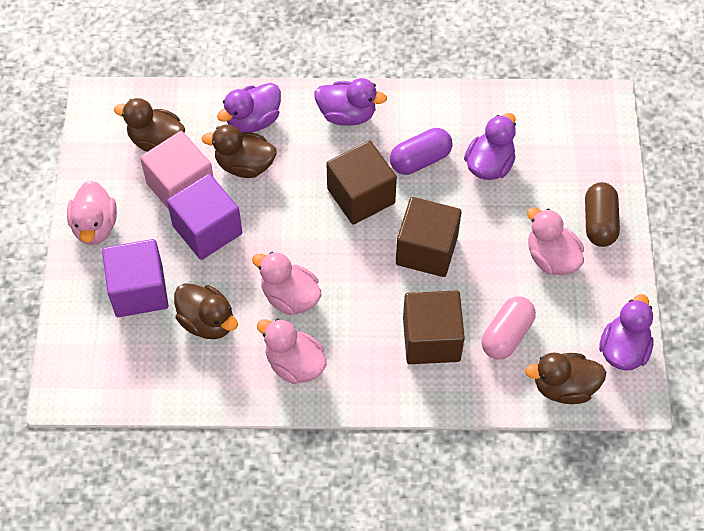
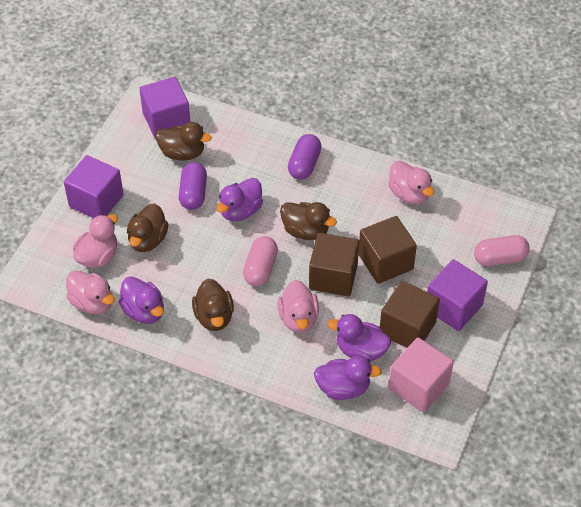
brown capsule: 1 -> 0
pink capsule: 1 -> 2
purple capsule: 1 -> 2
purple cube: 2 -> 3

